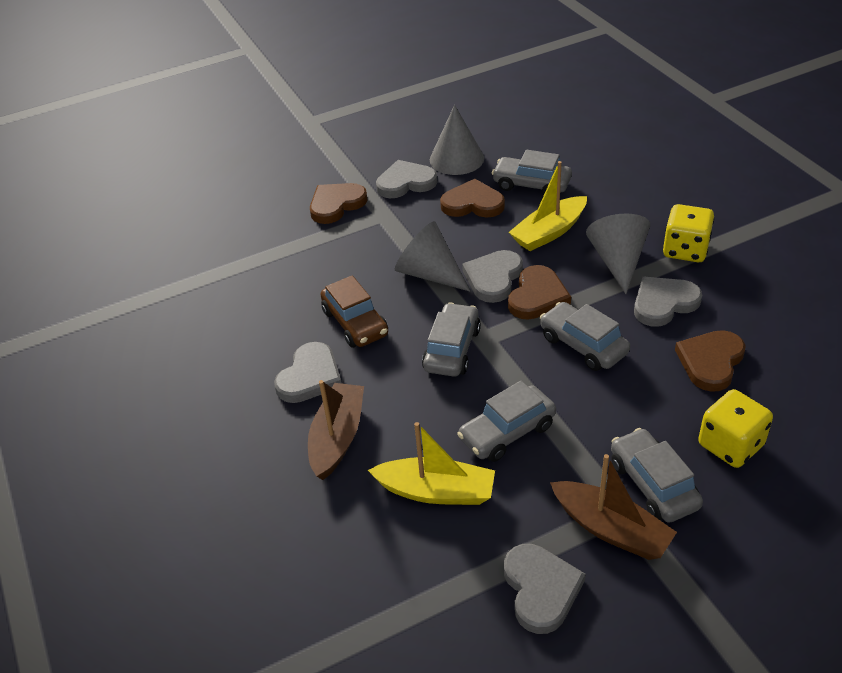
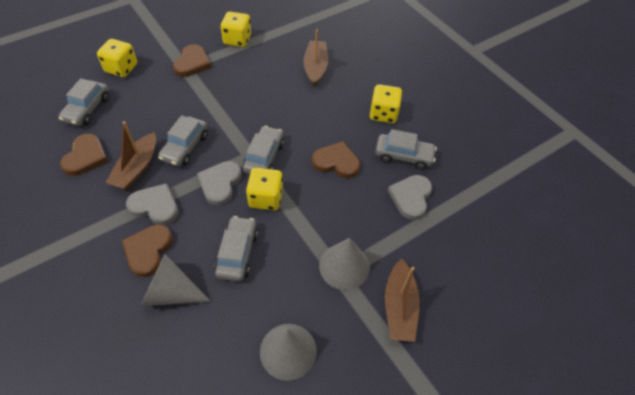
brown boat: 2 -> 3
brown car: 1 -> 0
grey heart: 5 -> 3
yellow boat: 2 -> 0
yellow dice: 2 -> 4

